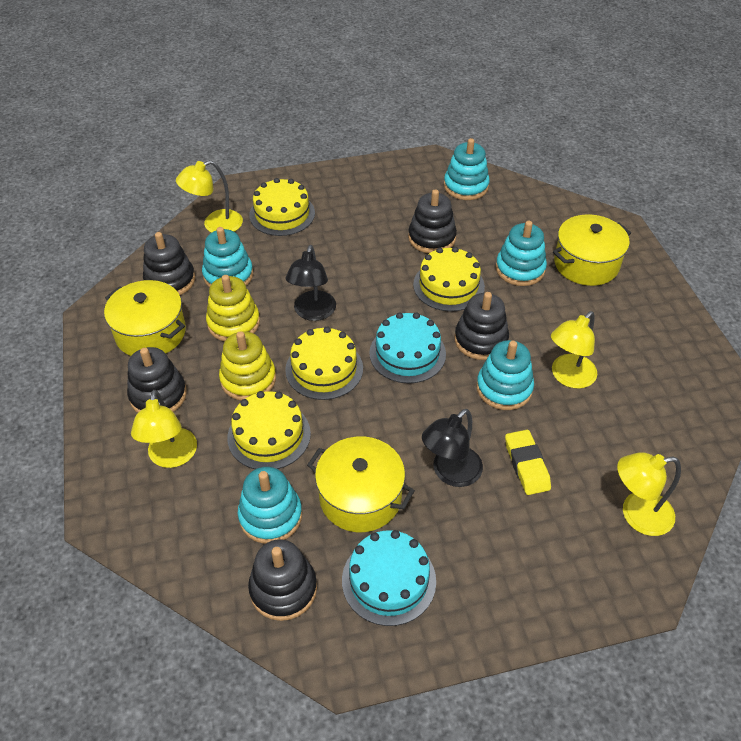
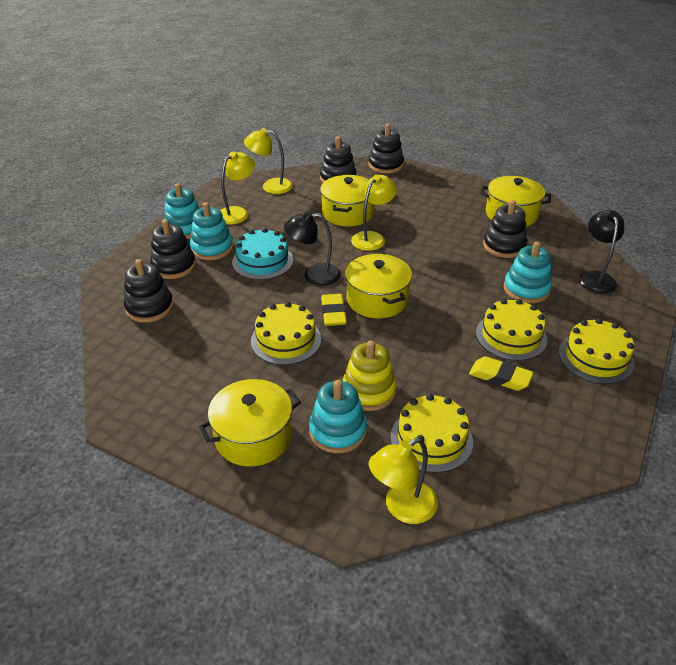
turquoise cake: 2 -> 1
turquoise stacking toy: 5 -> 4
yellow eraser: 1 -> 2
yellow pot: 3 -> 4
yellow stacking toy: 2 -> 1

